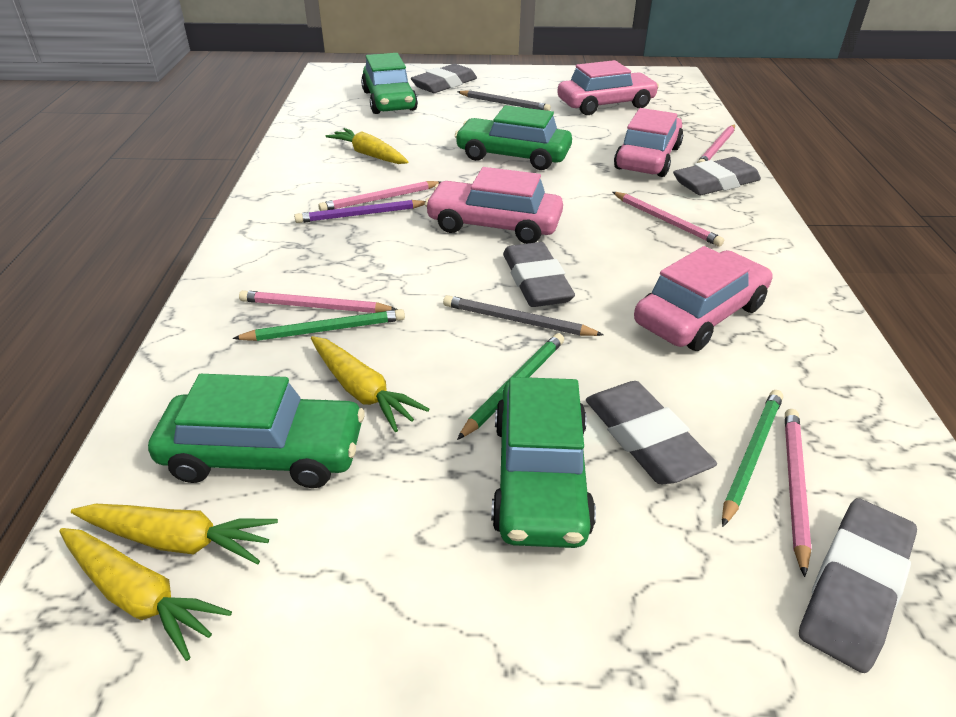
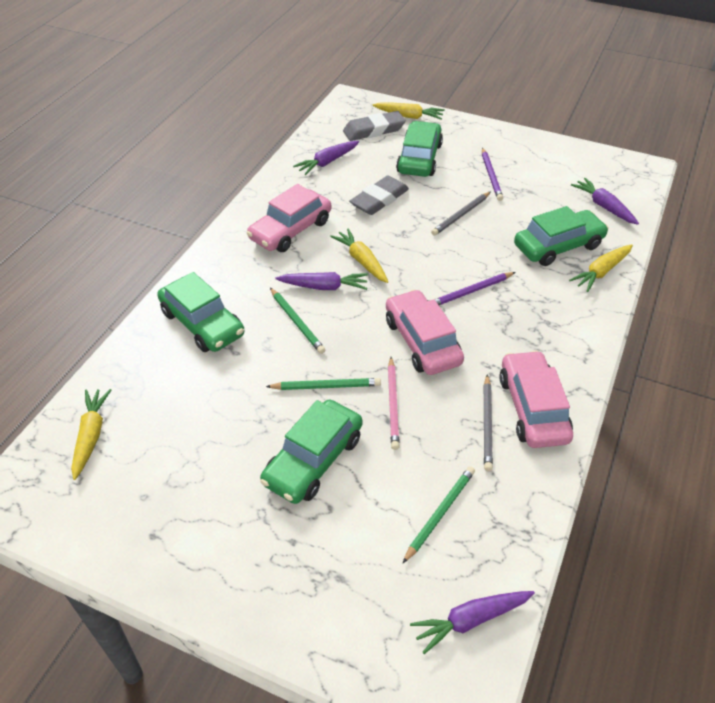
grey eraser: 5 -> 2
pink car: 4 -> 3
pink pencil: 5 -> 1
purple carrot: 0 -> 4
purple pencil: 1 -> 2

